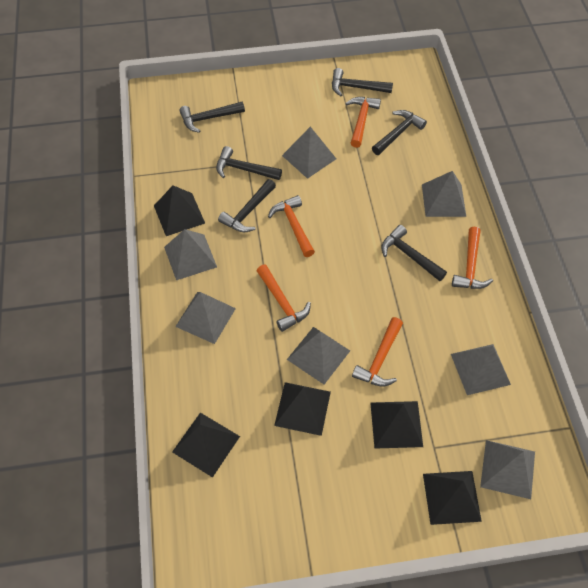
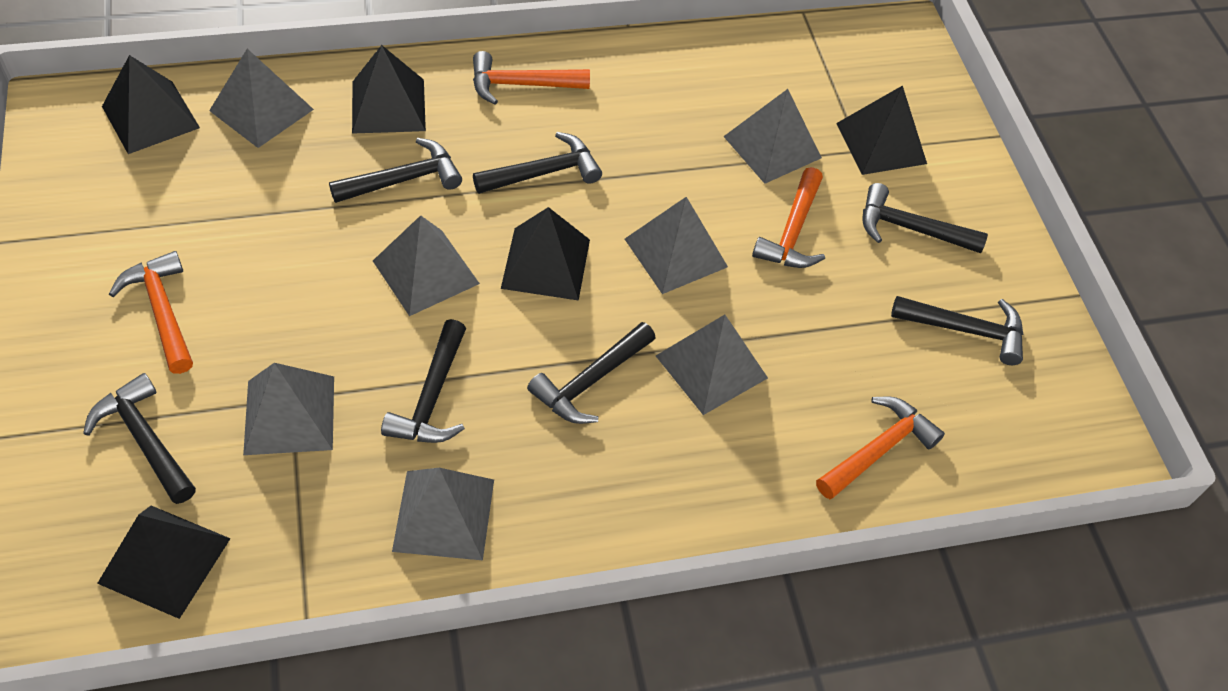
black hammer: 6 -> 7
orange hammer: 5 -> 4

